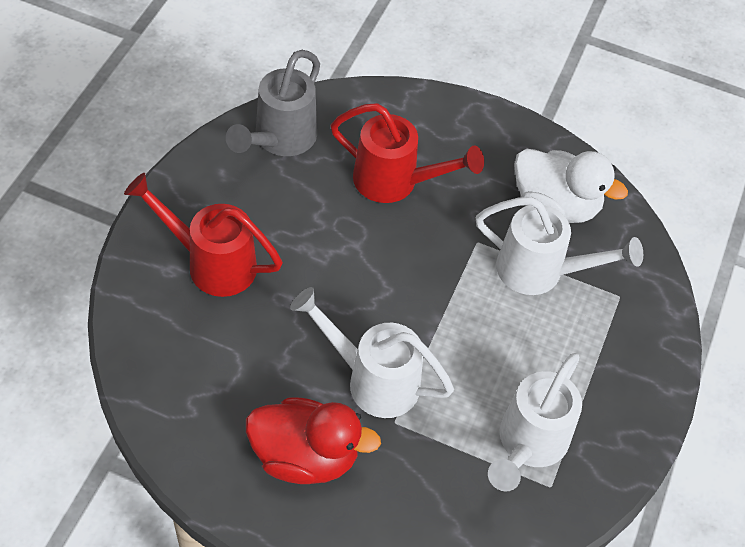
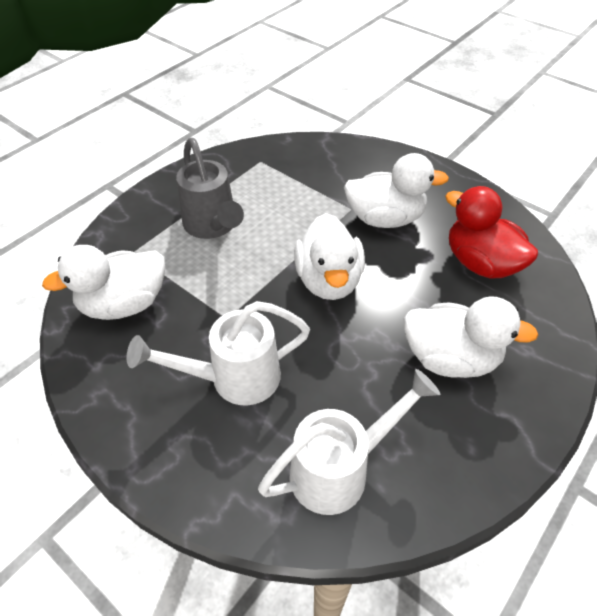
red watering can: 2 -> 0
white duck: 1 -> 4
white watering can: 3 -> 2

